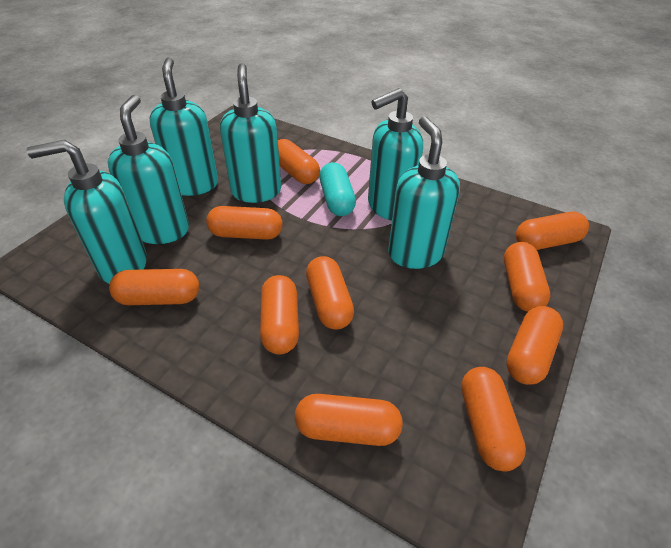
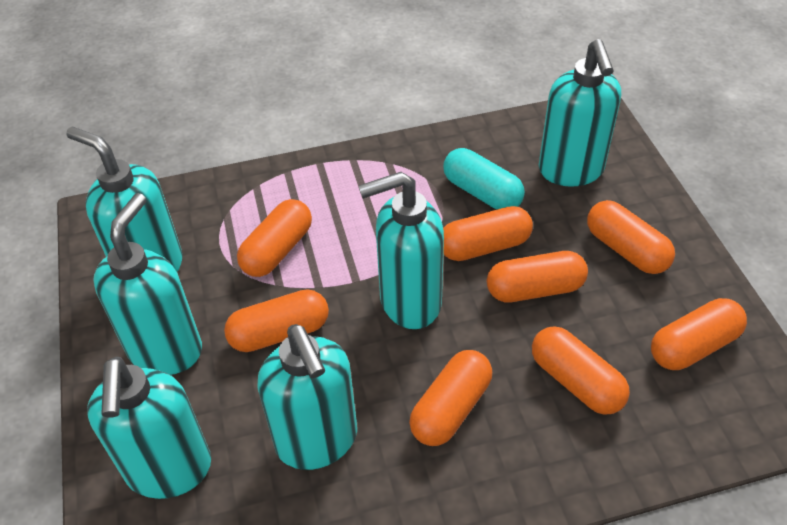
orange capsule: 10 -> 8

